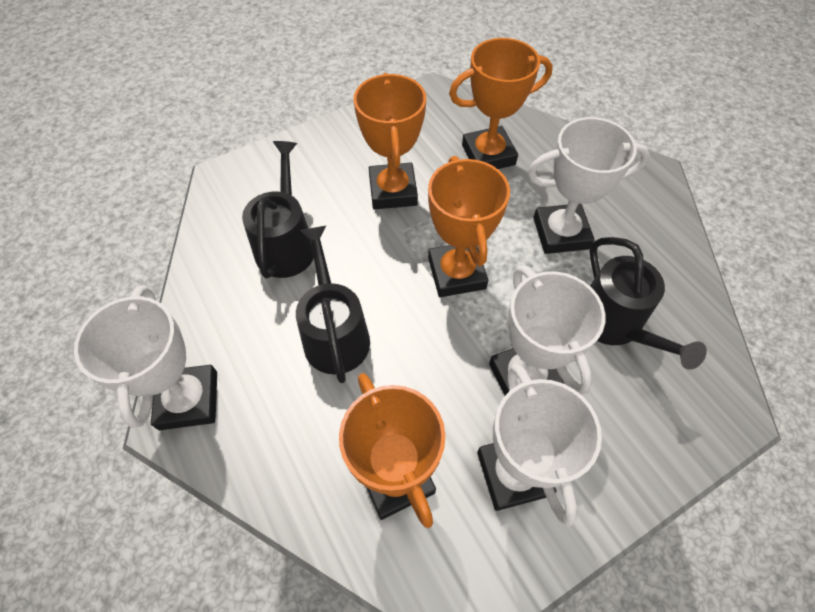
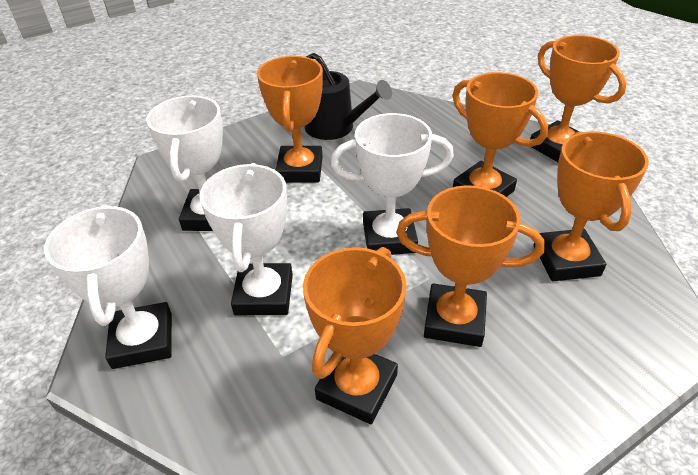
black watering can: 3 -> 1
orange trophy: 4 -> 6

